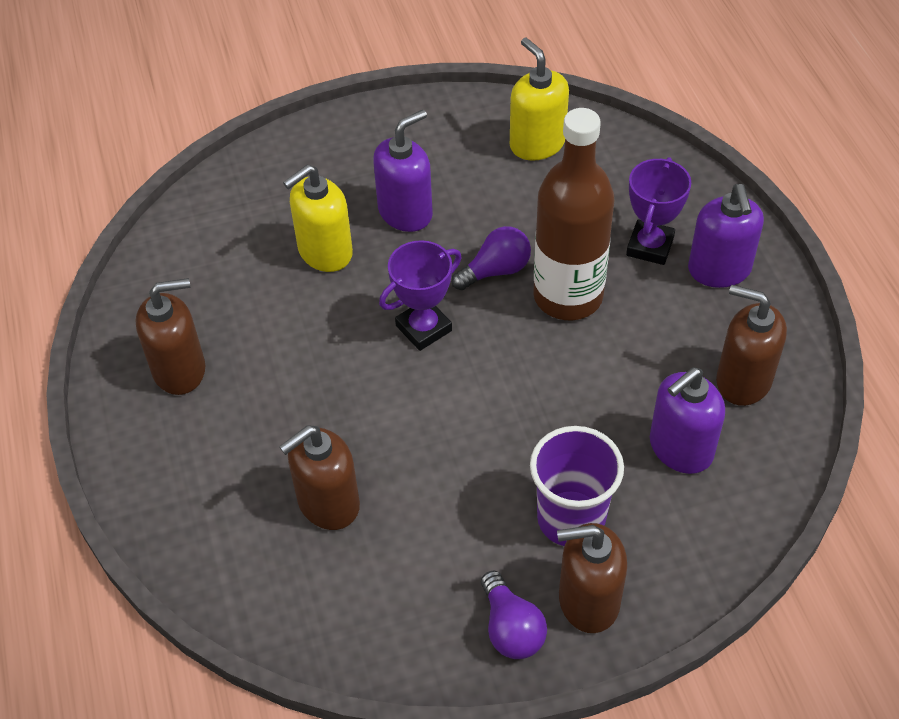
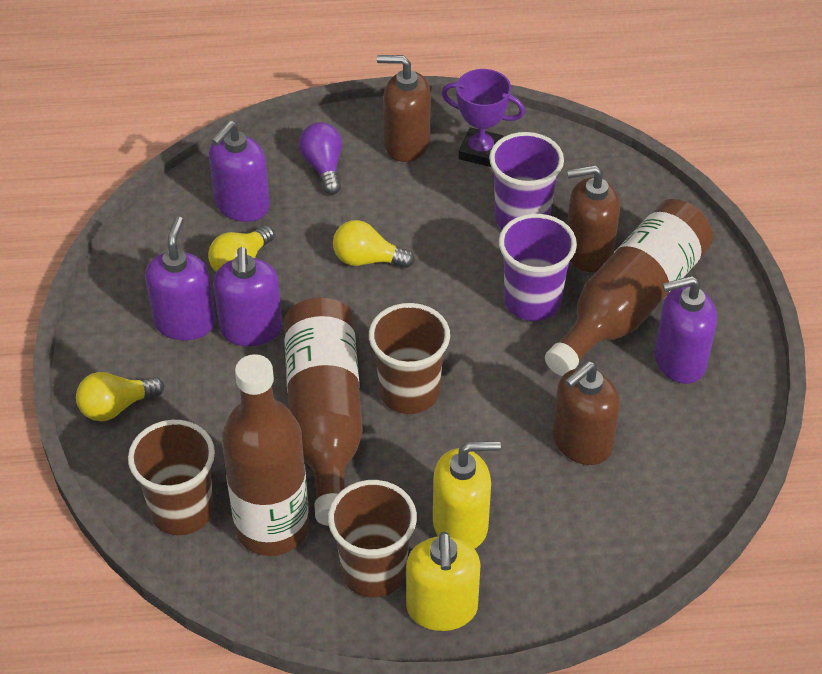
brown bottle: 1 -> 3
brown cup: 0 -> 3
brown soap dispenser: 4 -> 3
purple cup: 1 -> 2
purple light bulb: 2 -> 1
purple soap dispenser: 3 -> 4
purple trophy: 2 -> 1
yellow light bulb: 0 -> 3

